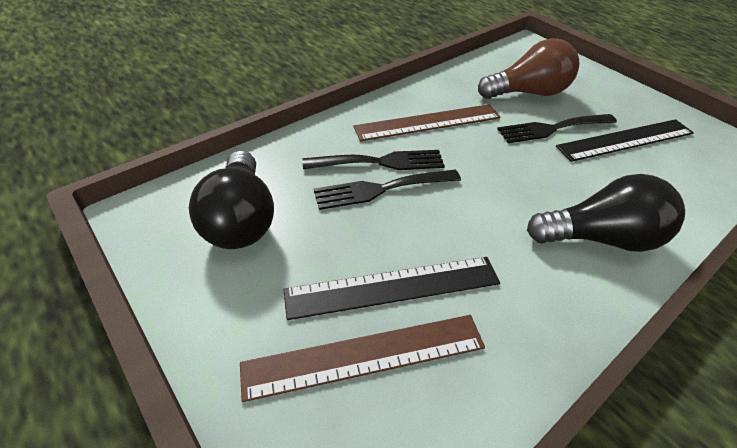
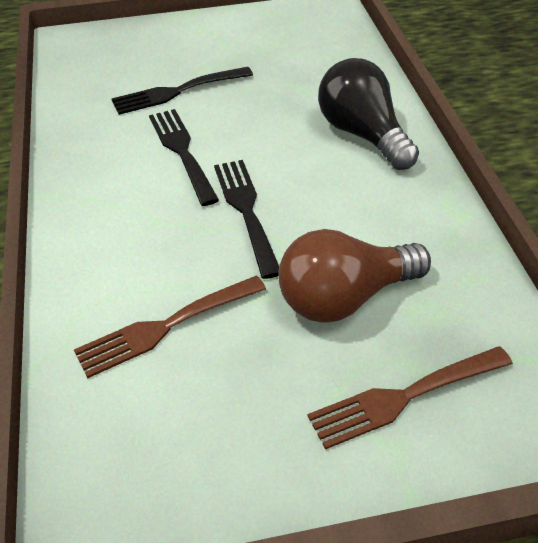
black light bulb: 2 -> 1
black ruler: 2 -> 0
brown fork: 0 -> 2
brown ruler: 2 -> 0

